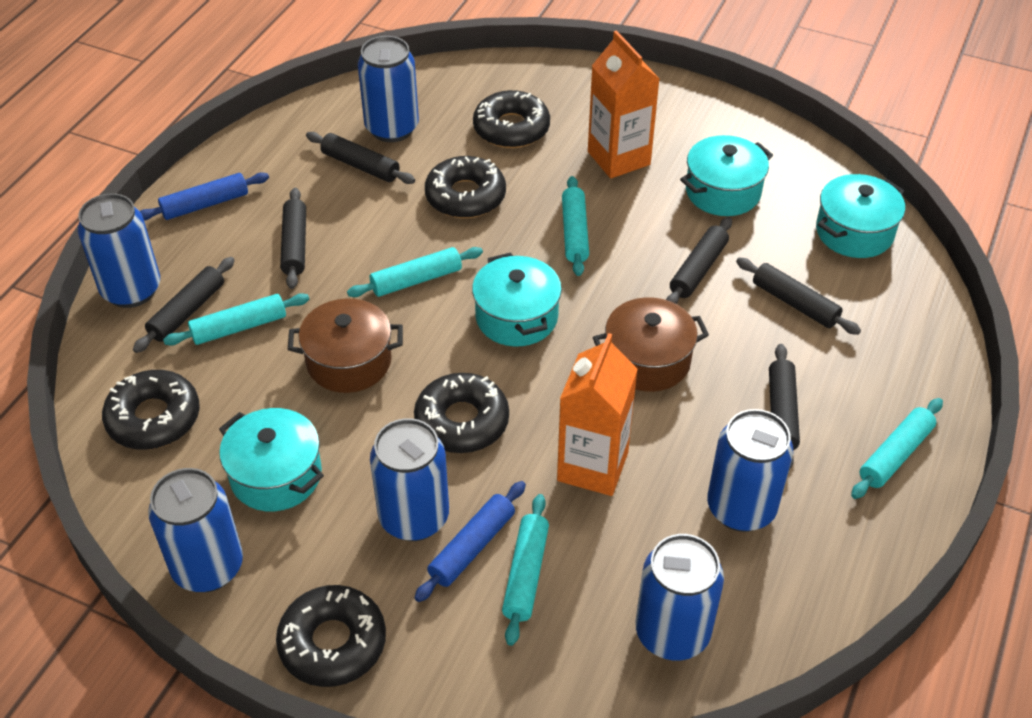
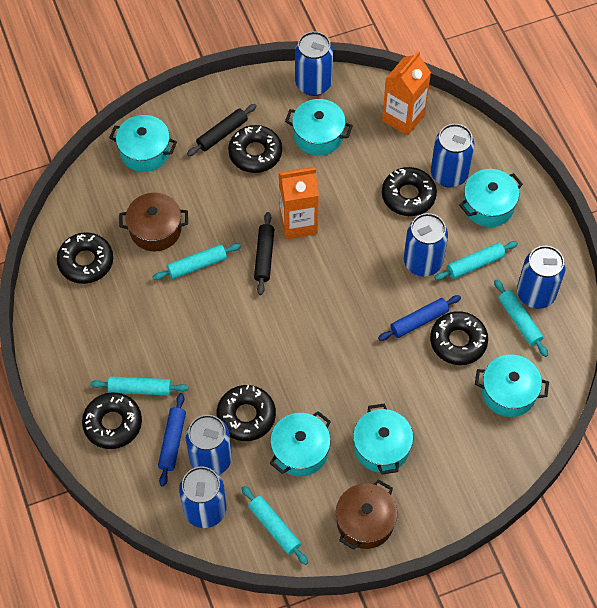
black donut: 5 -> 6
black rolling pin: 6 -> 2
turquoise pot: 4 -> 6

